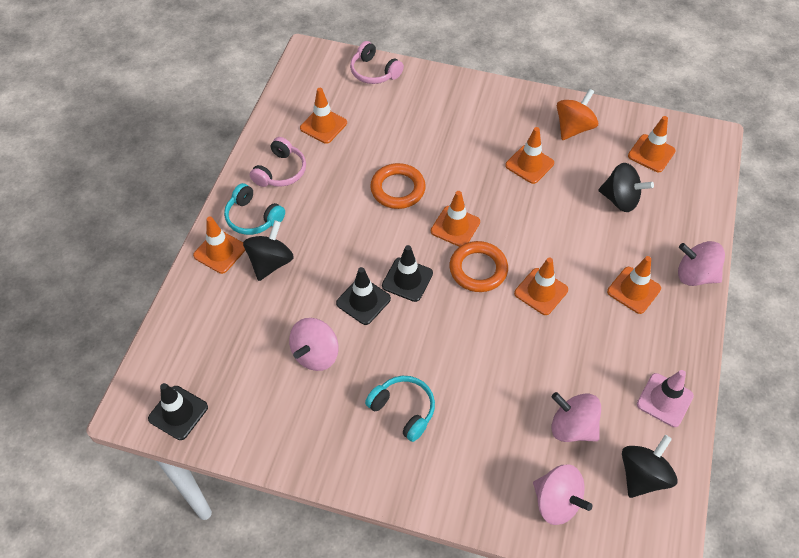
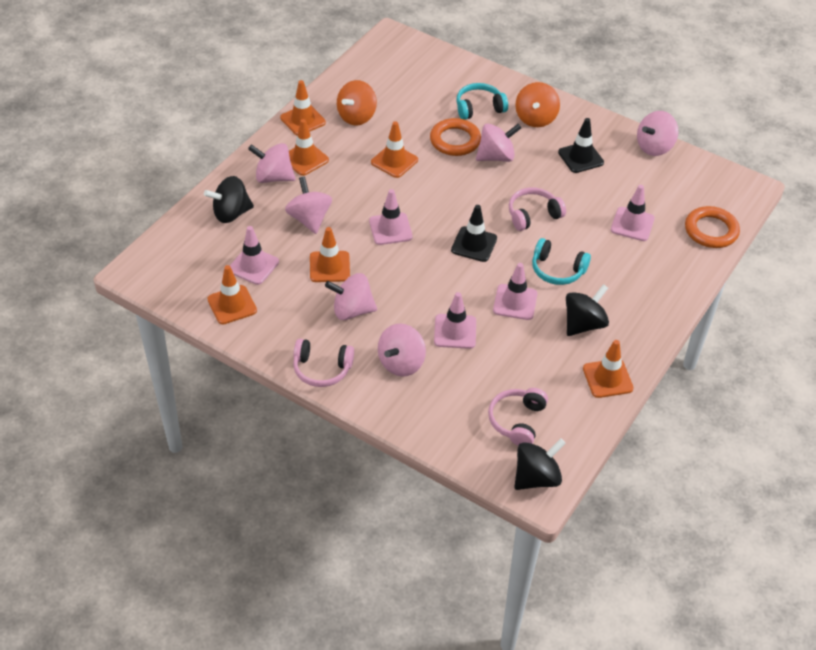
black traffic cone: 3 -> 2
orange spinning top: 1 -> 2
orange traffic cone: 7 -> 6
pink headphones: 2 -> 3
pink spinning top: 4 -> 6
pink traffic cone: 1 -> 5

